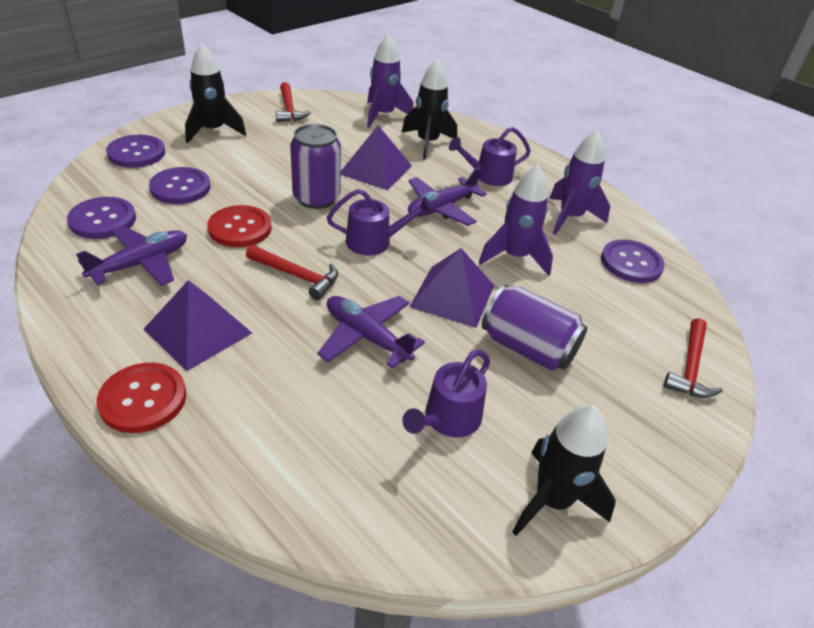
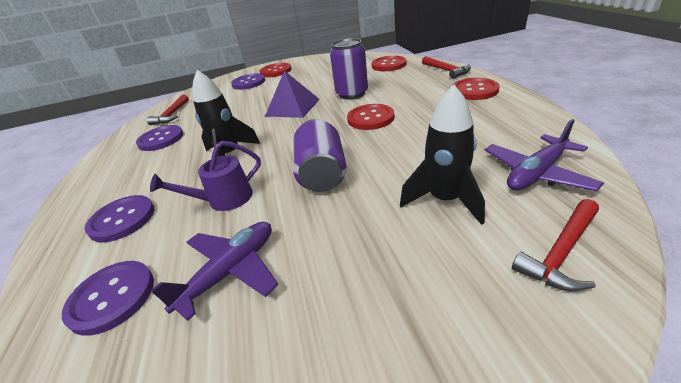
black rocket: 3 -> 2
purple plane: 3 -> 2
purple pyramid: 3 -> 1
purple rocket: 3 -> 0
purple watering can: 3 -> 1
red button: 2 -> 4

